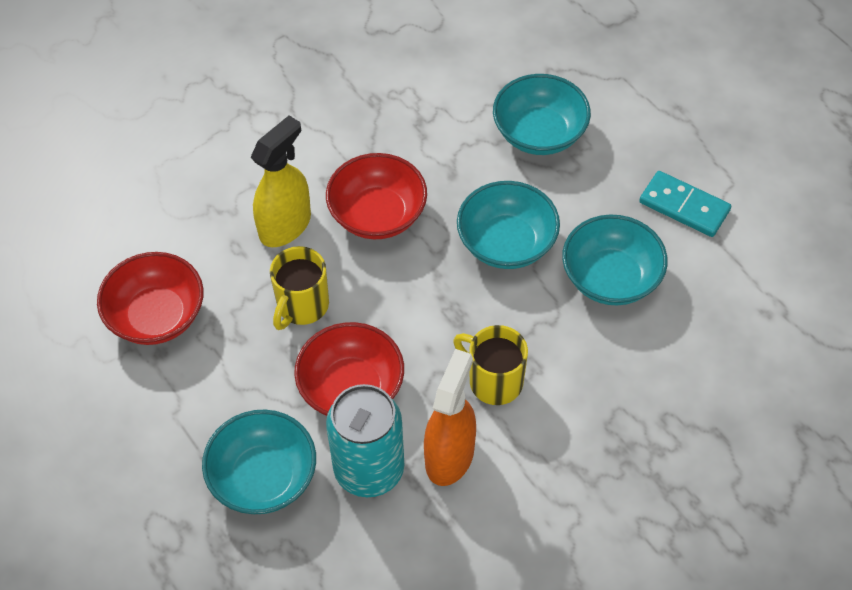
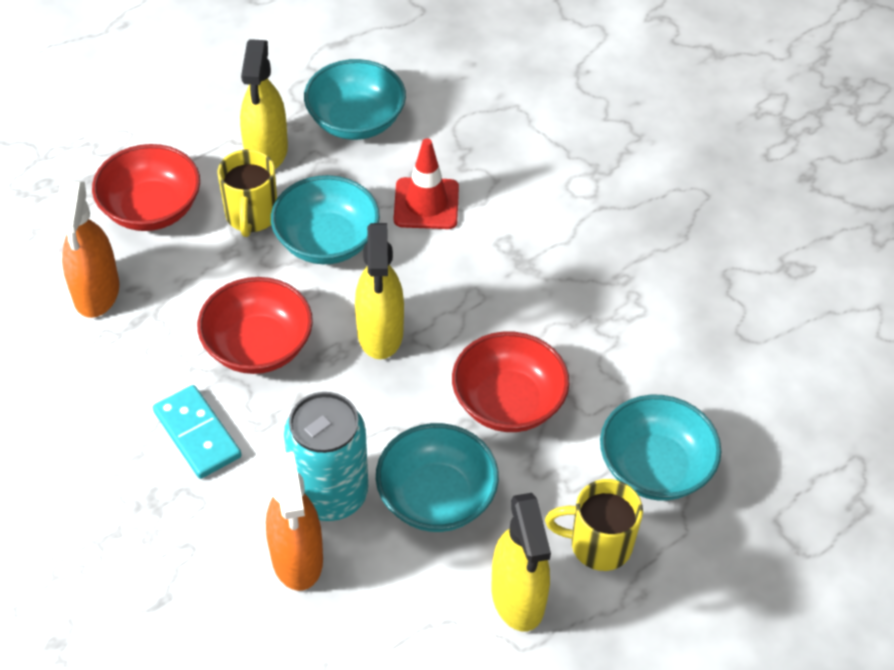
orange spray bottle: 1 -> 2
red traffic cone: 0 -> 1
yellow spray bottle: 1 -> 3

